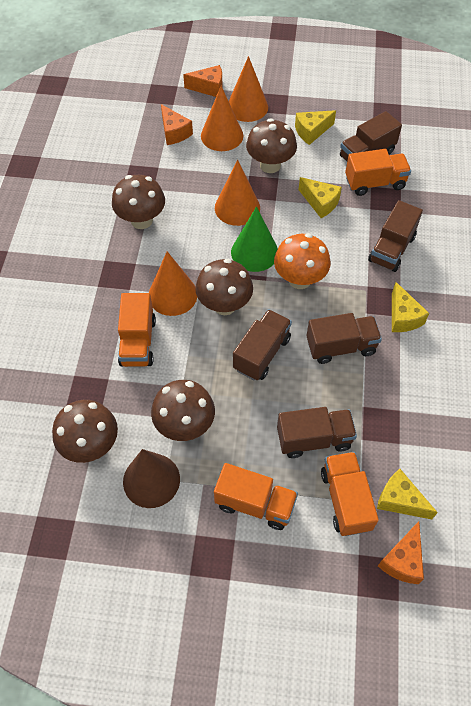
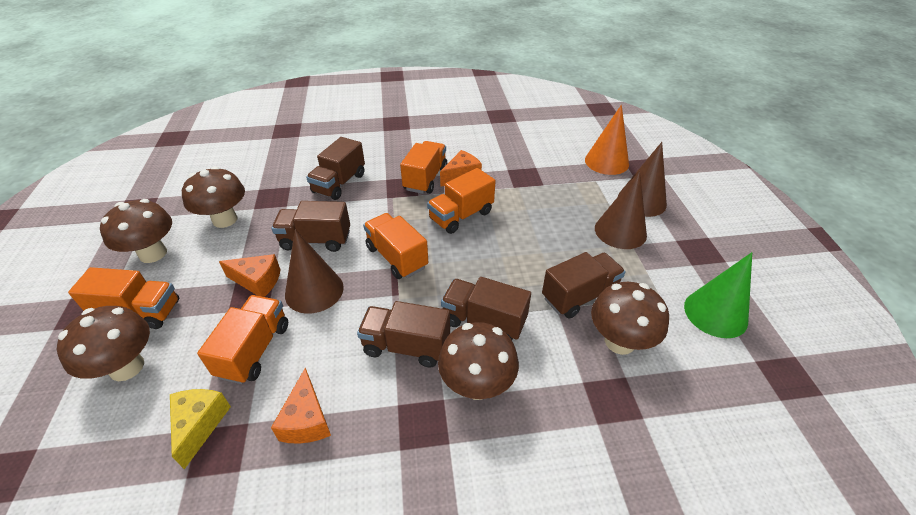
brown cone: 1 -> 3
orange cone: 4 -> 1
orange mushroom: 1 -> 0
orange truck: 4 -> 5
yellow cheese: 4 -> 1

